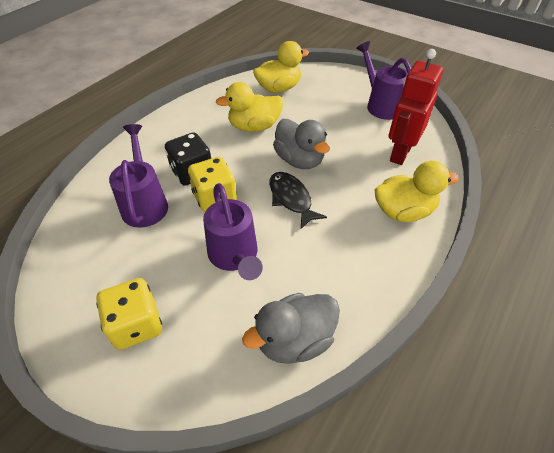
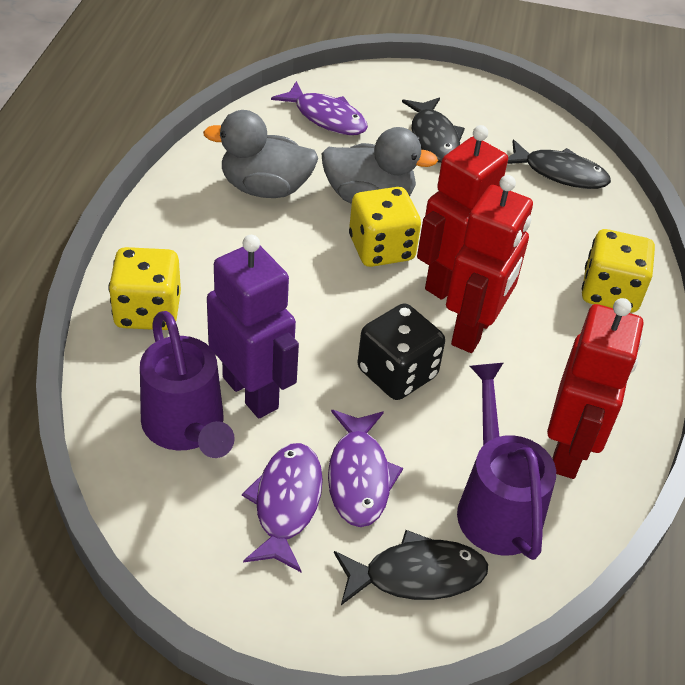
black fish: 1 -> 3
purple fish: 0 -> 3
purple robot: 0 -> 1
purple watering can: 3 -> 2
red robot: 1 -> 3
yellow dice: 2 -> 3
yellow duck: 3 -> 0

